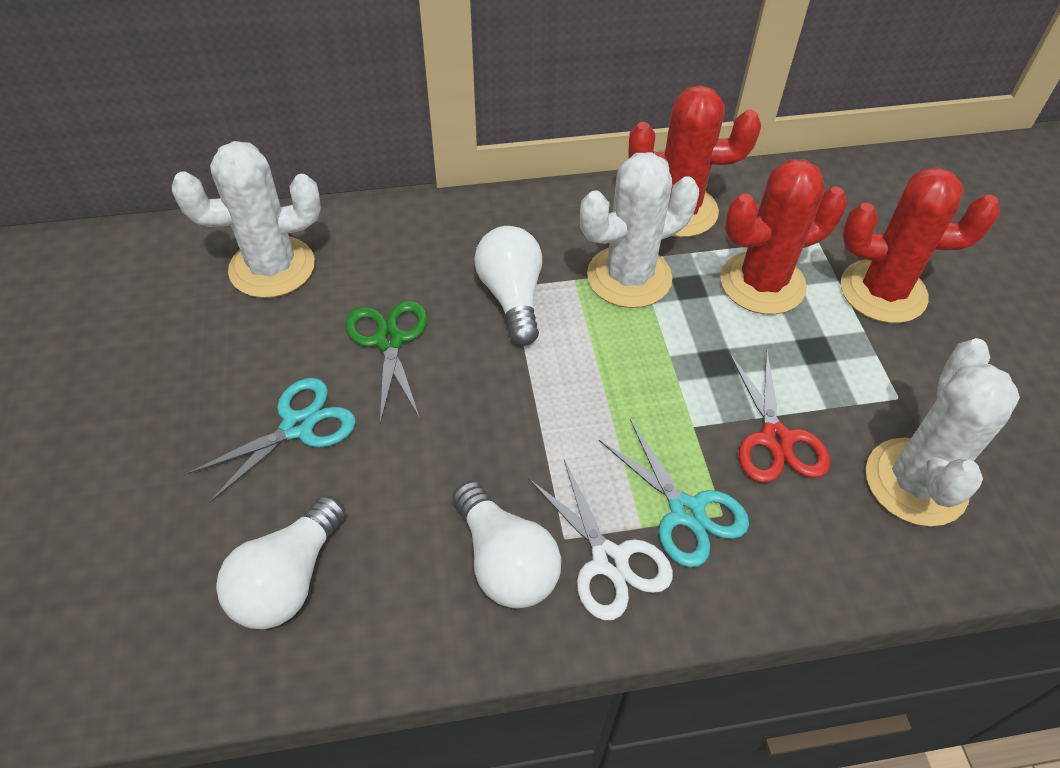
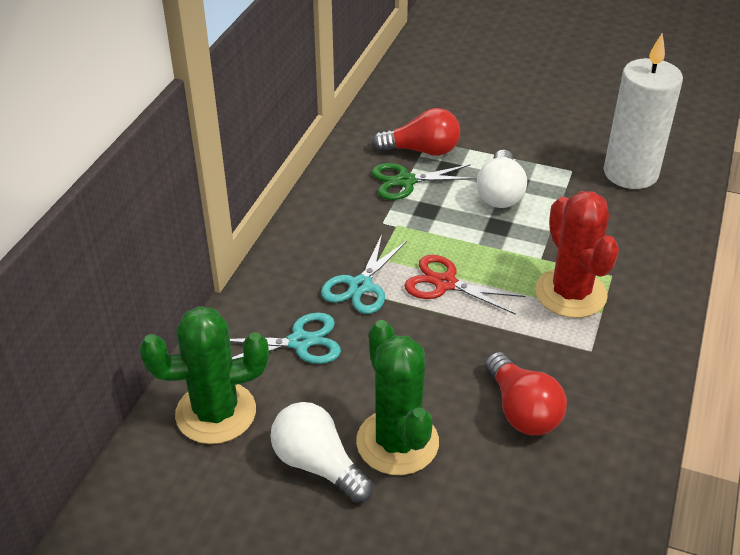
green cactus: 0 -> 2
red cactus: 3 -> 1
red light bulb: 0 -> 2
white cactus: 3 -> 0
white candle: 0 -> 1
white light bulb: 3 -> 2
white scissors: 1 -> 0

